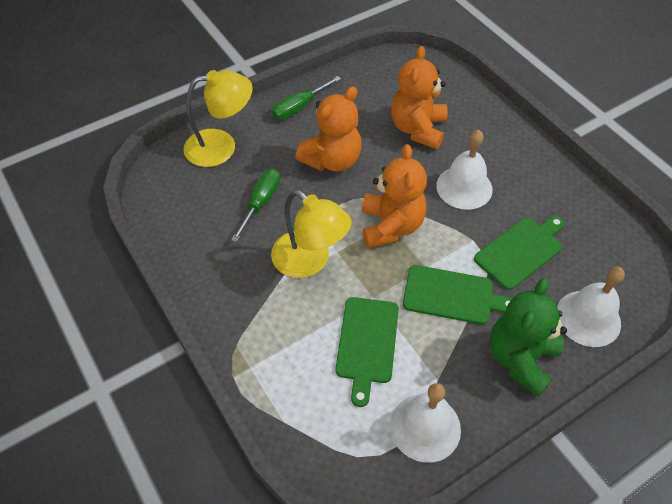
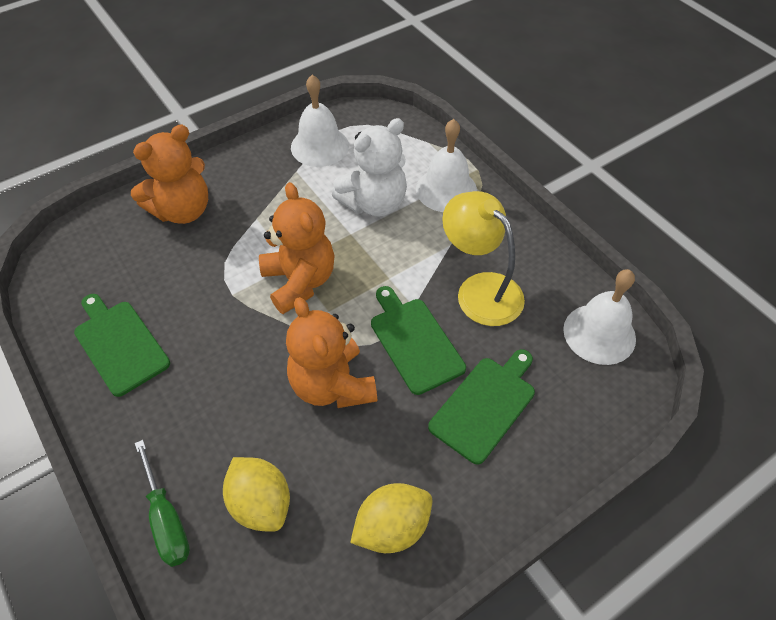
green screwdriver: 2 -> 1
green teddy bear: 1 -> 0
white teddy bear: 0 -> 1
yellow lamp: 2 -> 1
yellow lemon: 0 -> 2

